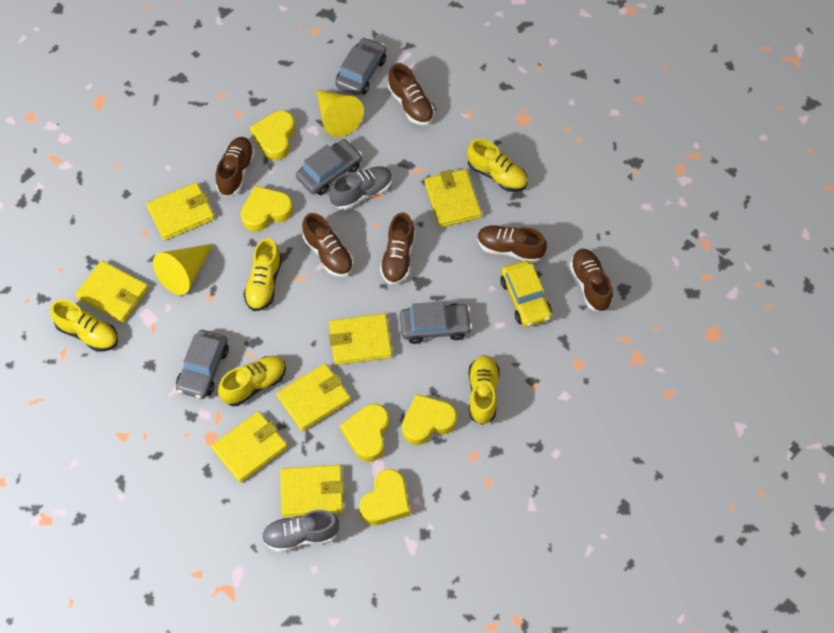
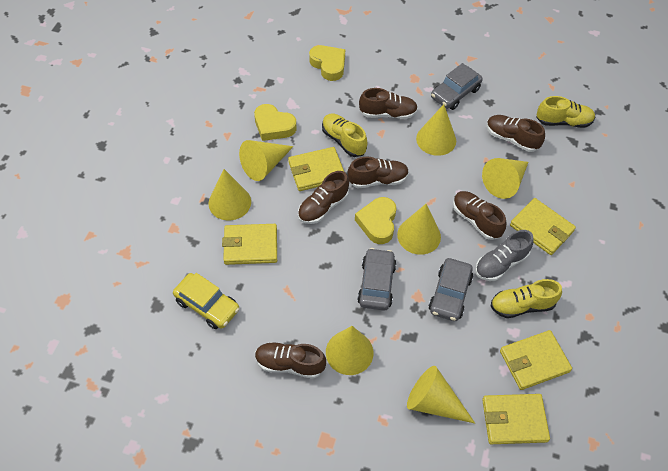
grey car: 4 -> 3
grey shoe: 2 -> 1
yellow cone: 2 -> 7
yellow heart: 5 -> 3
yellow shoe: 5 -> 3
yellow wallet: 7 -> 5

